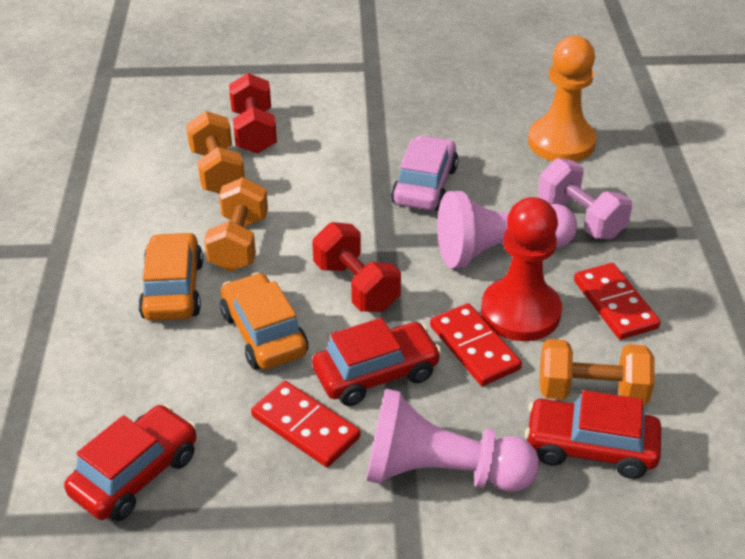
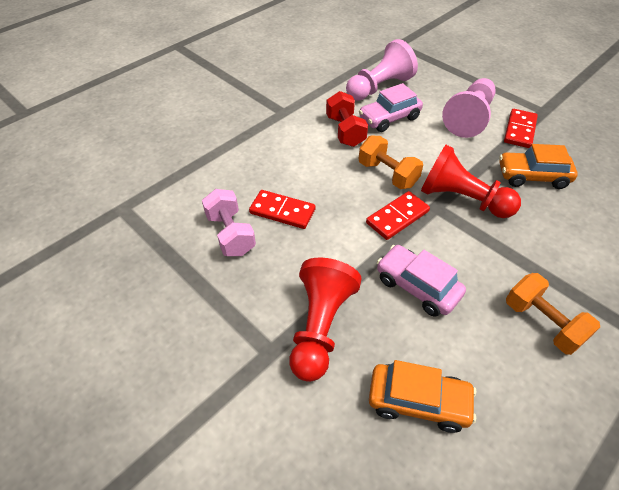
orange dumbbell: 3 -> 2
orange pawn: 1 -> 0
pink car: 1 -> 2
red car: 3 -> 0
red dumbbell: 2 -> 1
red pawn: 1 -> 2

